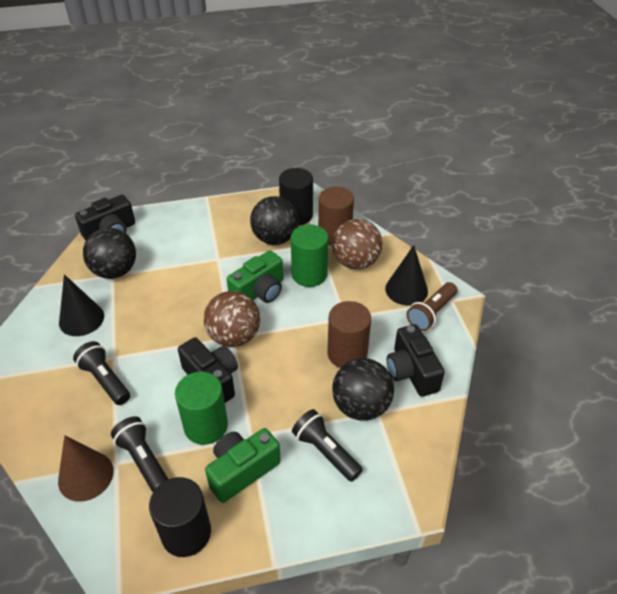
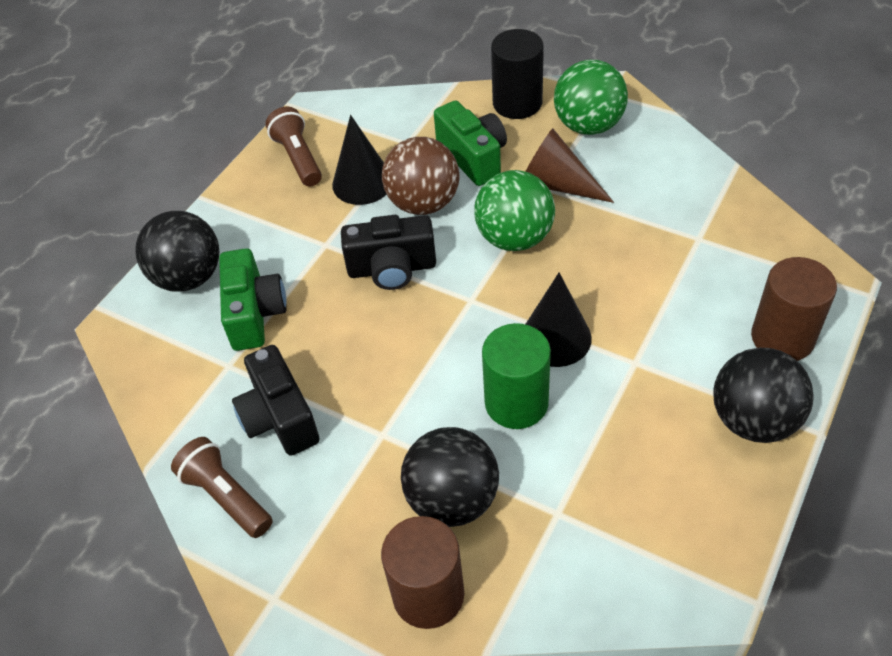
black camera: 3 -> 2
black cylinder: 2 -> 1
black flashlight: 3 -> 0
brown ball: 2 -> 1
brown flashlight: 1 -> 2
green ball: 0 -> 2
green cylinder: 2 -> 1

